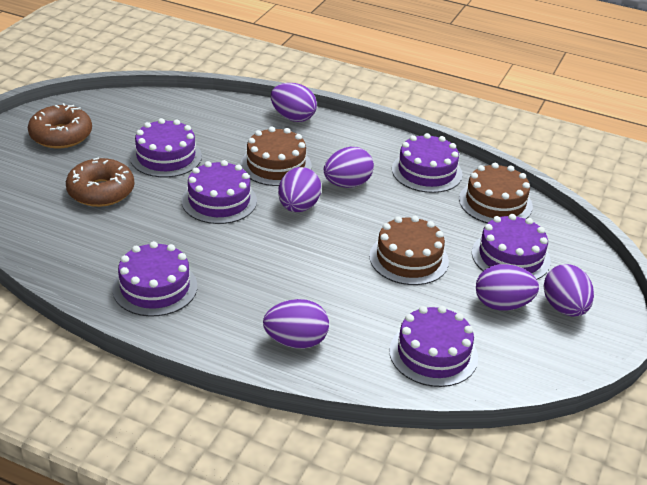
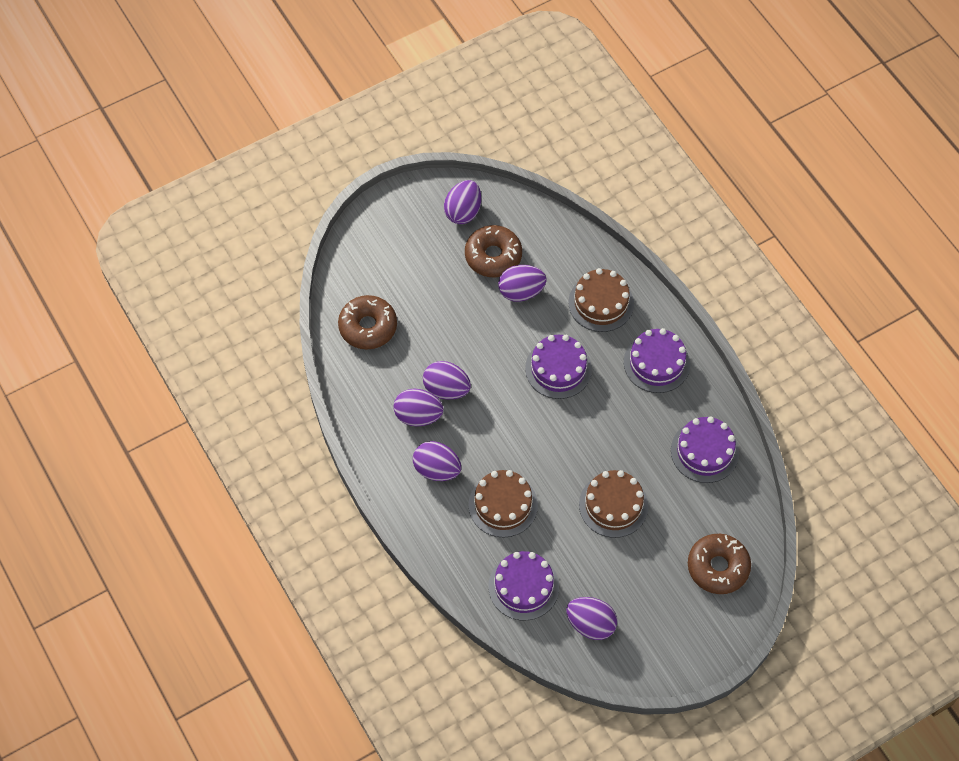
brown donut: 2 -> 3
purple cake: 6 -> 4

